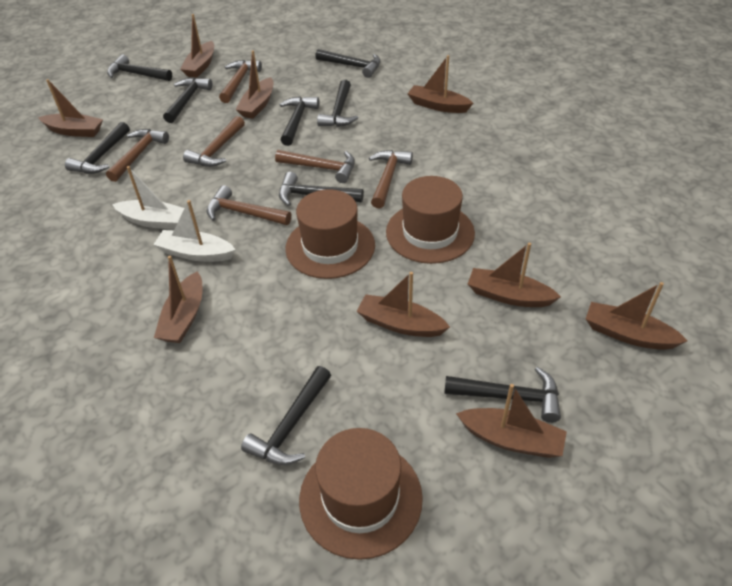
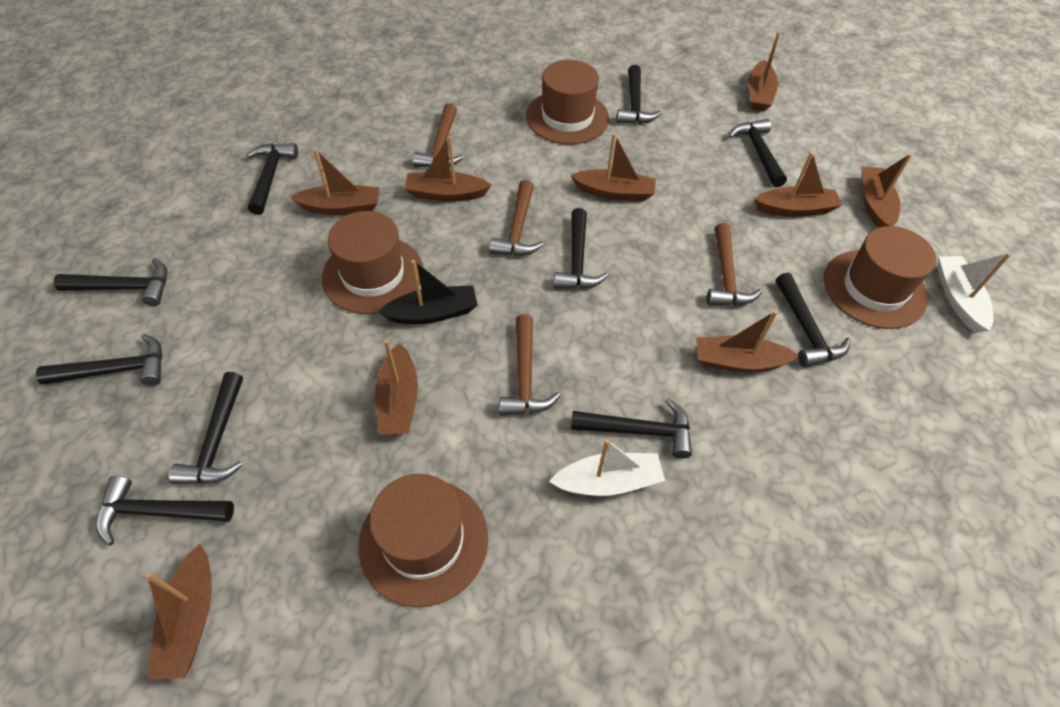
black boat: 0 -> 1
black hammer: 9 -> 10
brown hammer: 6 -> 4
brown hat: 3 -> 4

